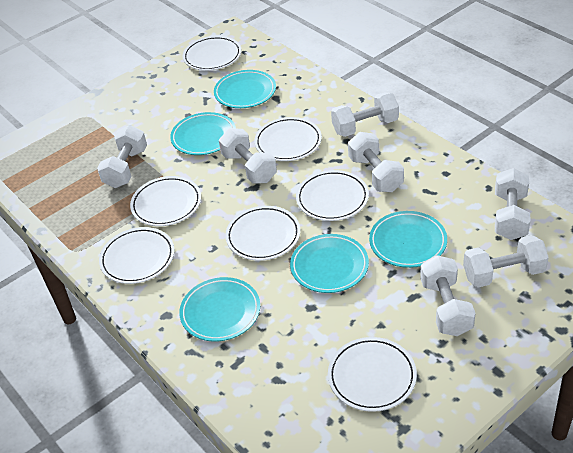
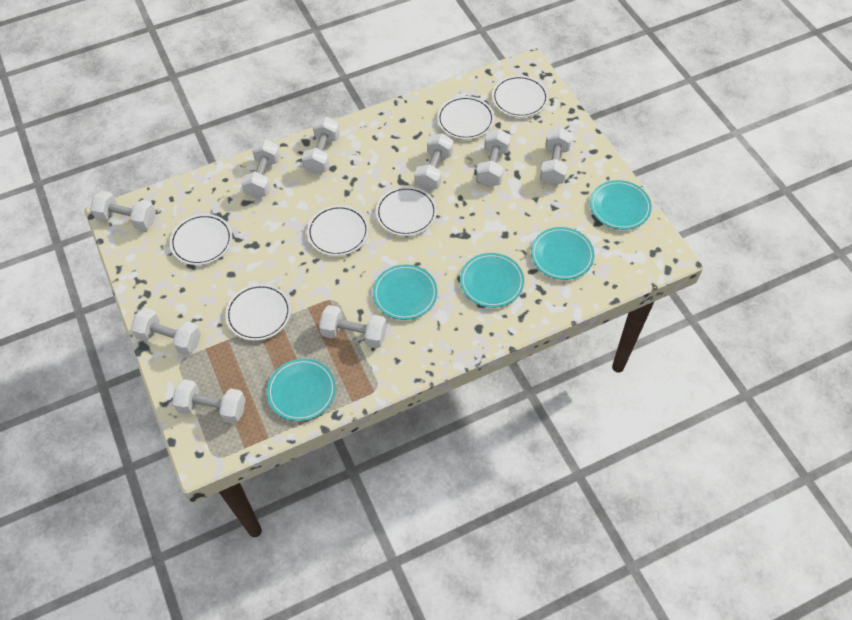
white dumbbell: 7 -> 9
white plate: 7 -> 6

